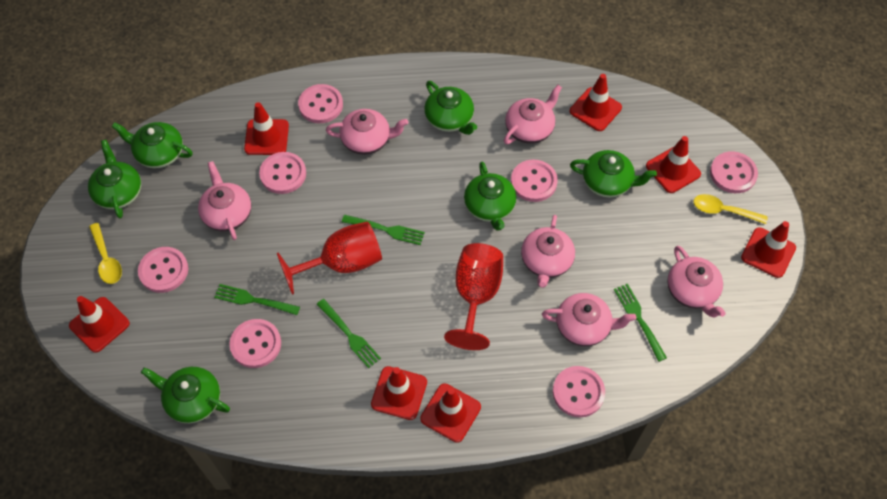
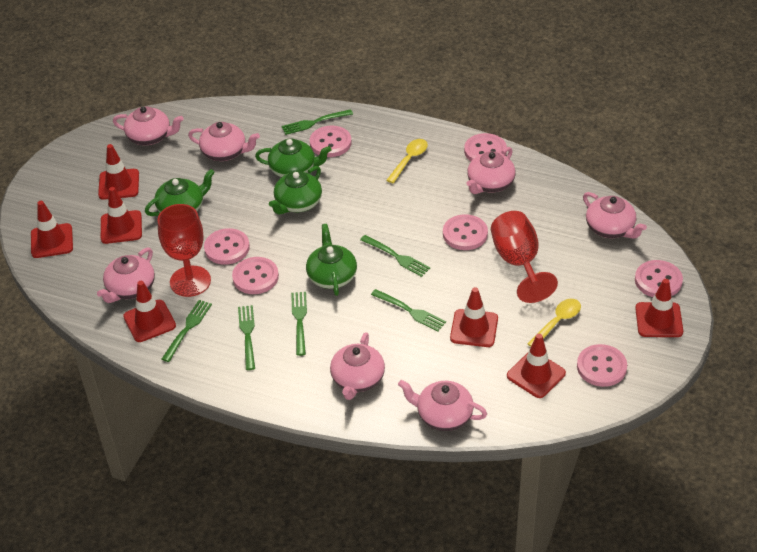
green fork: 4 -> 6
green teapot: 6 -> 4
pink teapot: 6 -> 7

